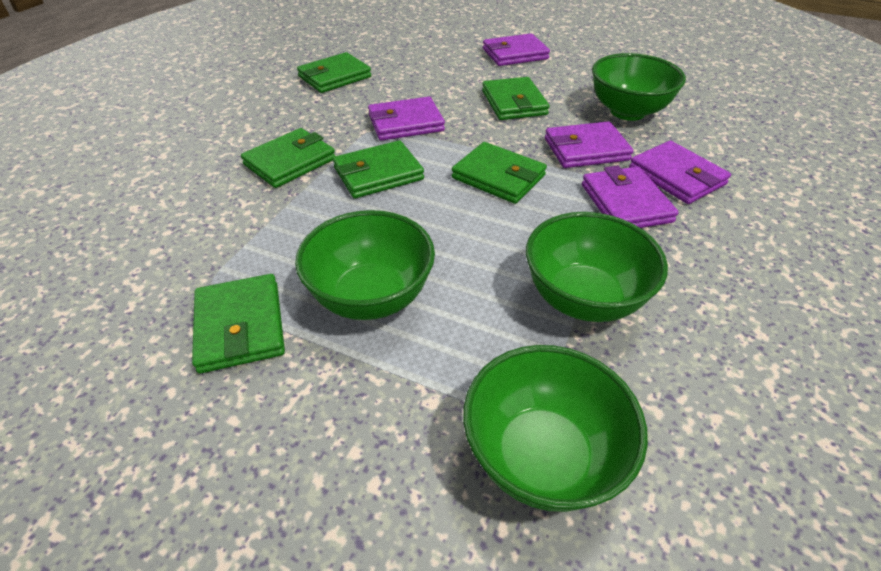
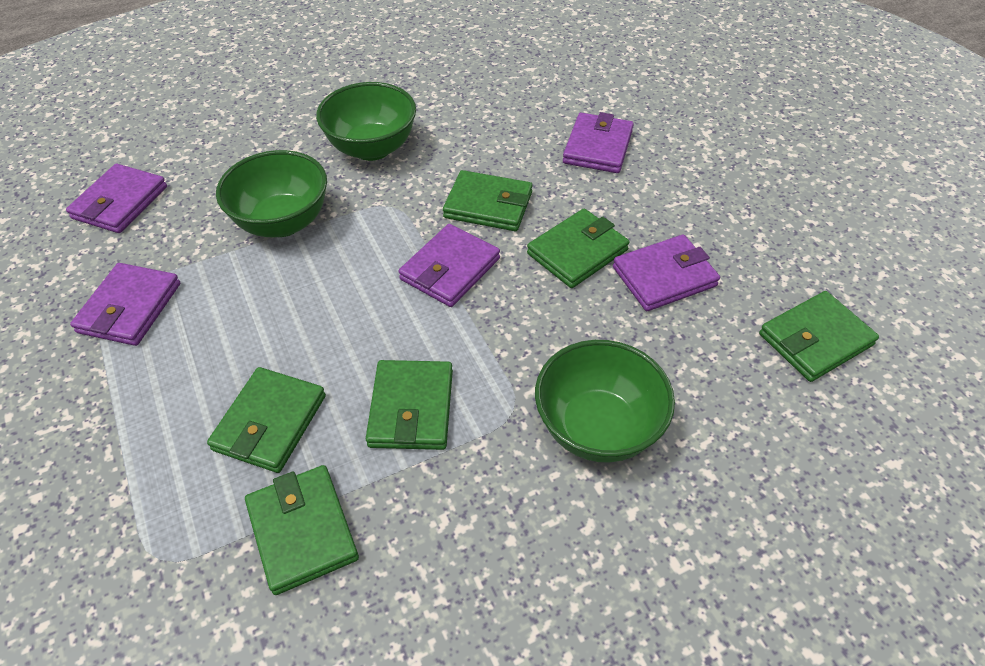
green bowl: 4 -> 3

